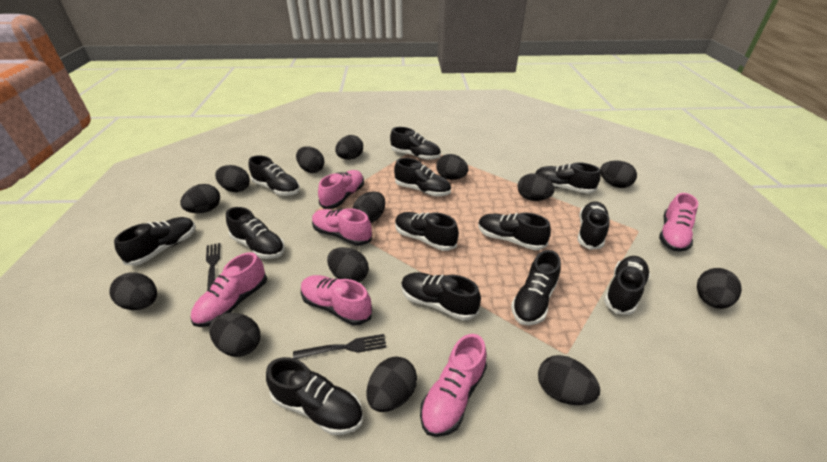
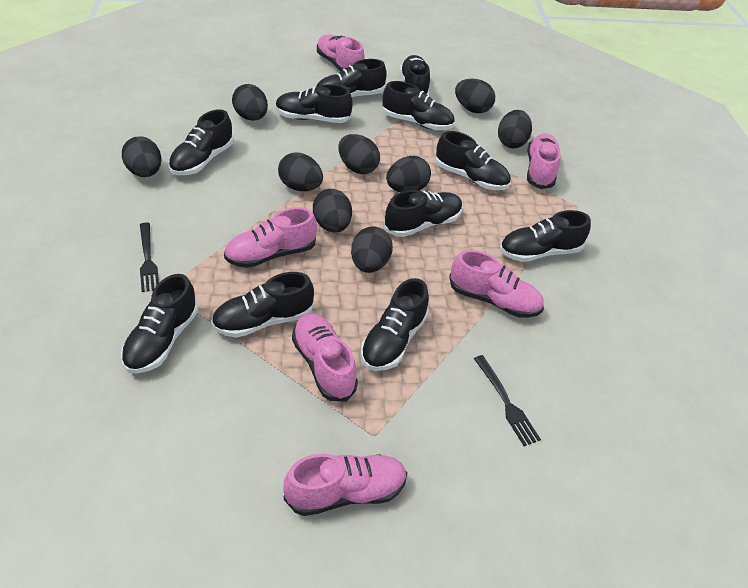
black egg: 14 -> 9
black shoe: 13 -> 11

